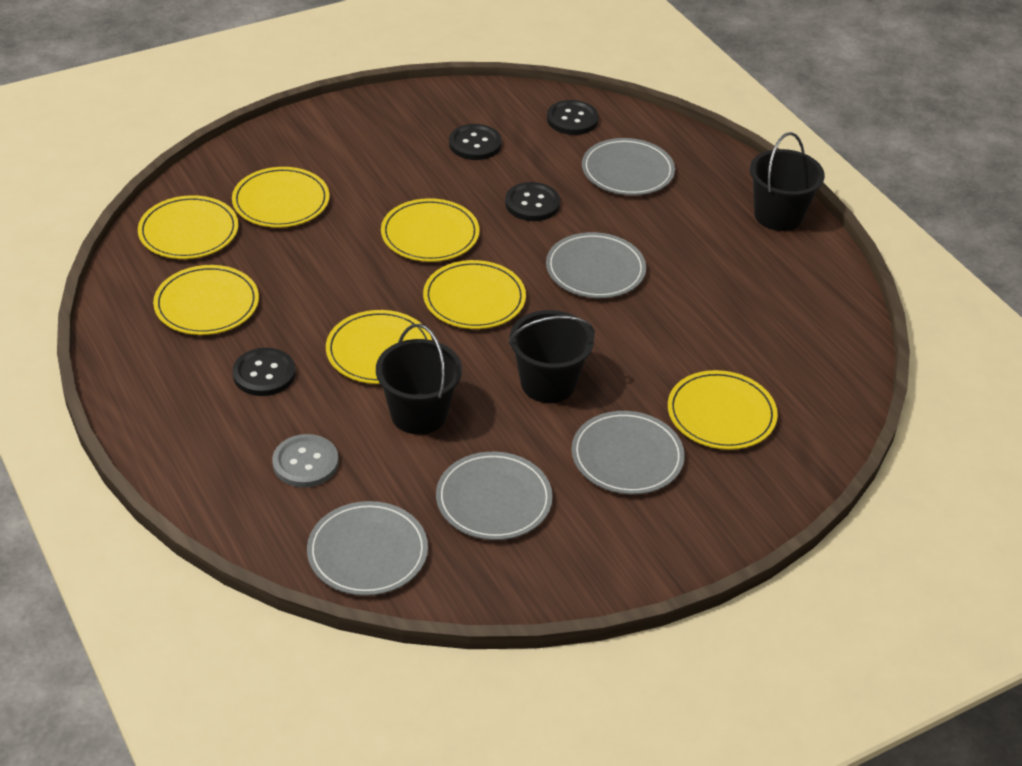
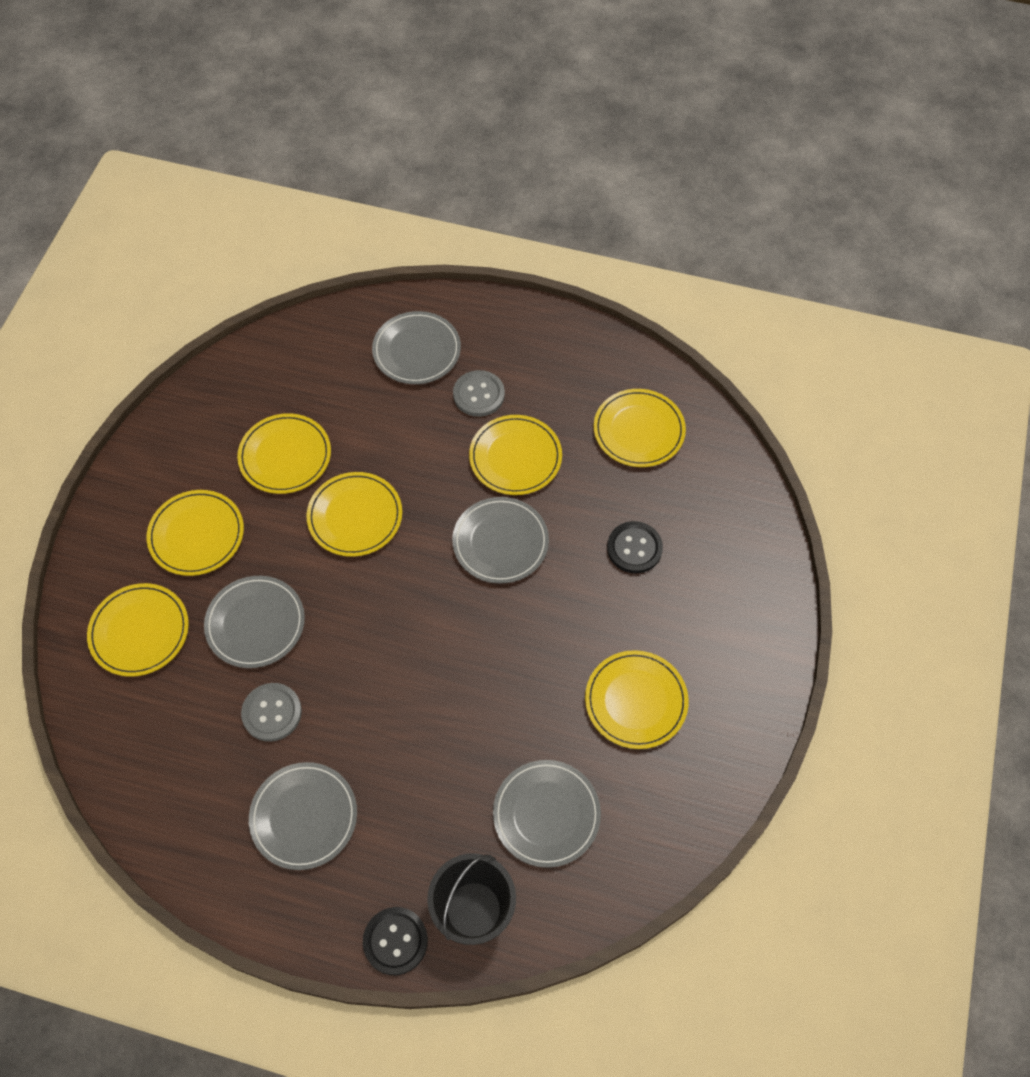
black bucket: 3 -> 1
black button: 4 -> 2
grey button: 1 -> 2

